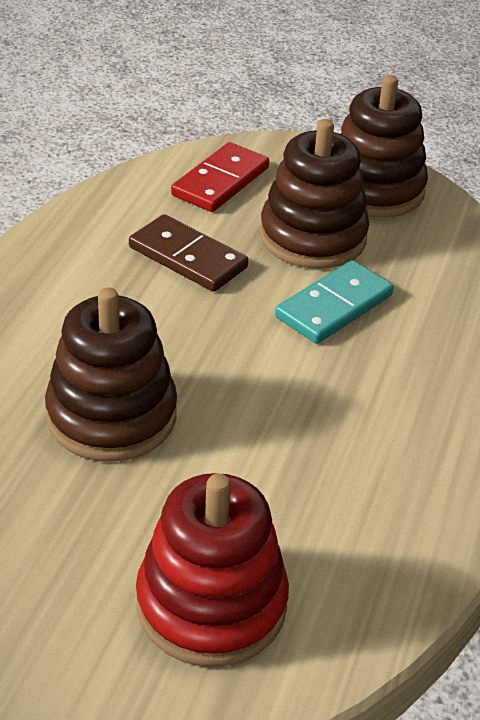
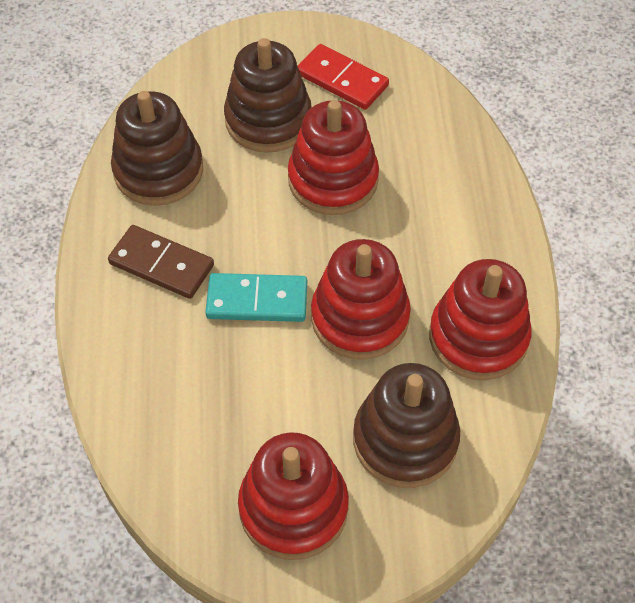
red stacking toy: 1 -> 4

